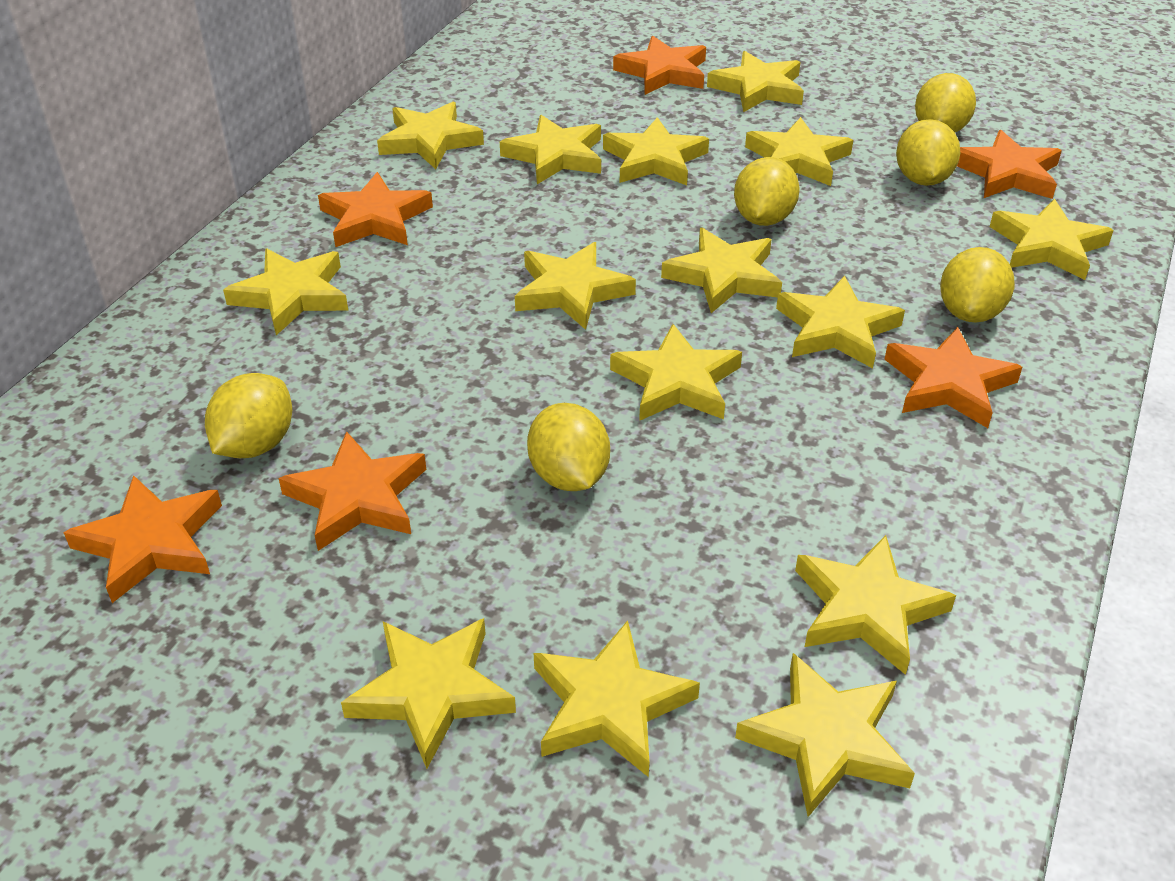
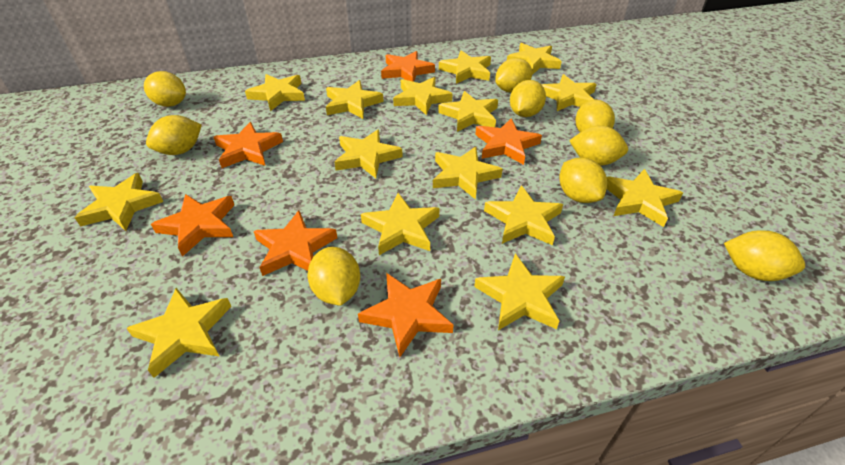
yellow lemon: 6 -> 9

